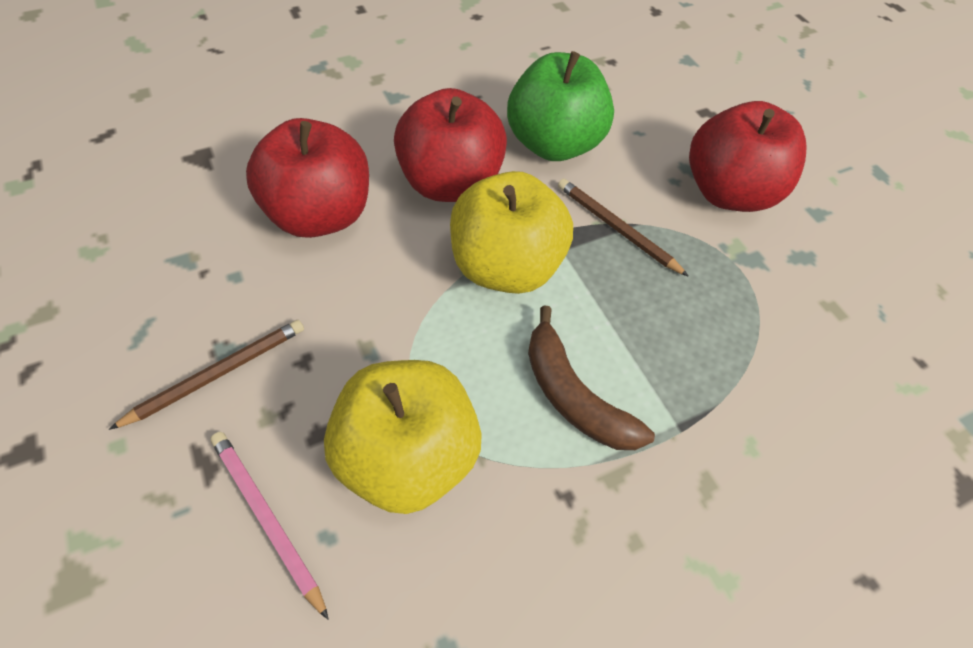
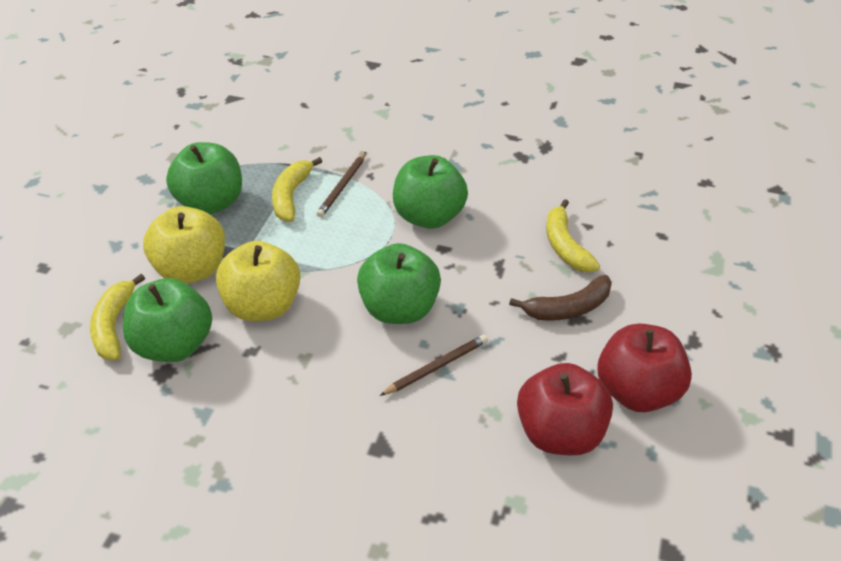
green apple: 1 -> 4
pink pencil: 1 -> 0
red apple: 3 -> 2
yellow banana: 0 -> 3

